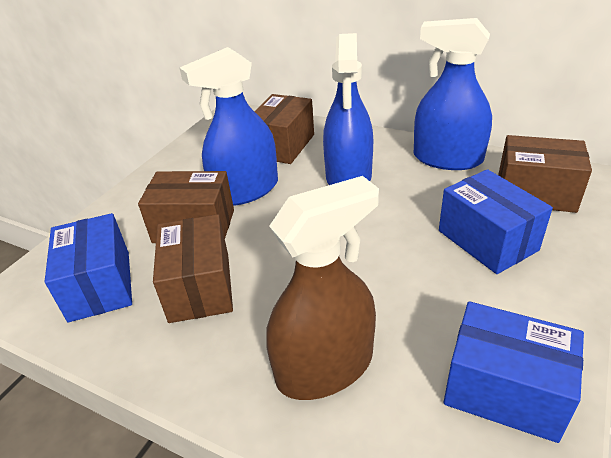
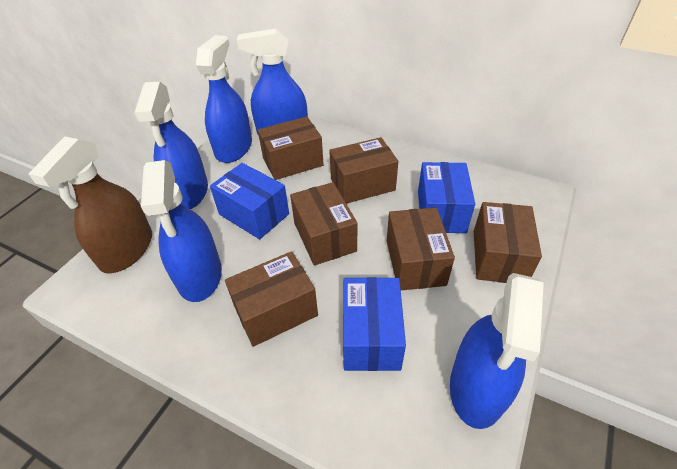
blue spray bottle: 3 -> 5
brown box: 4 -> 6

